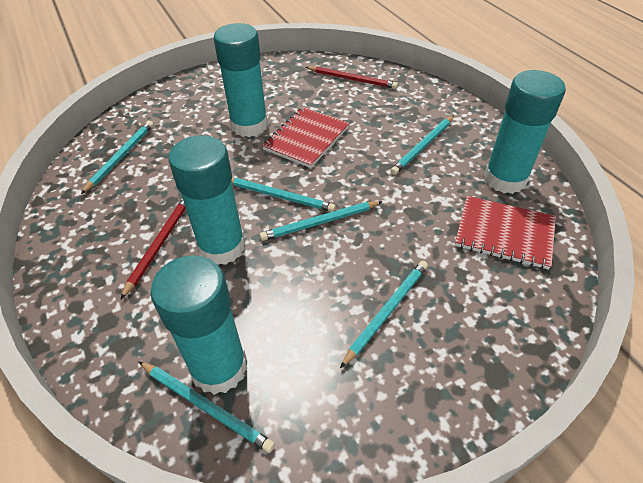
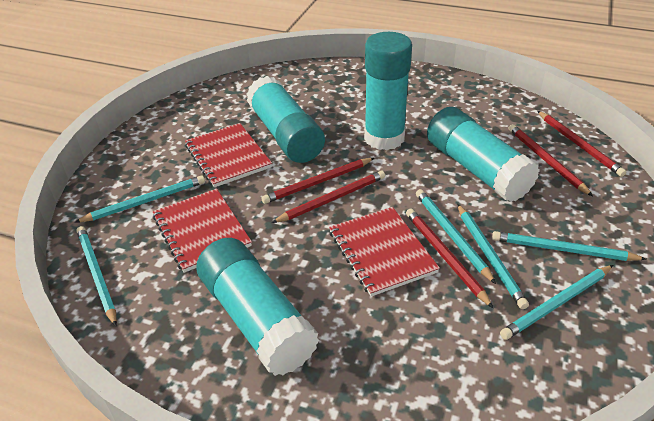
red notebook: 2 -> 3
red pencil: 2 -> 5

